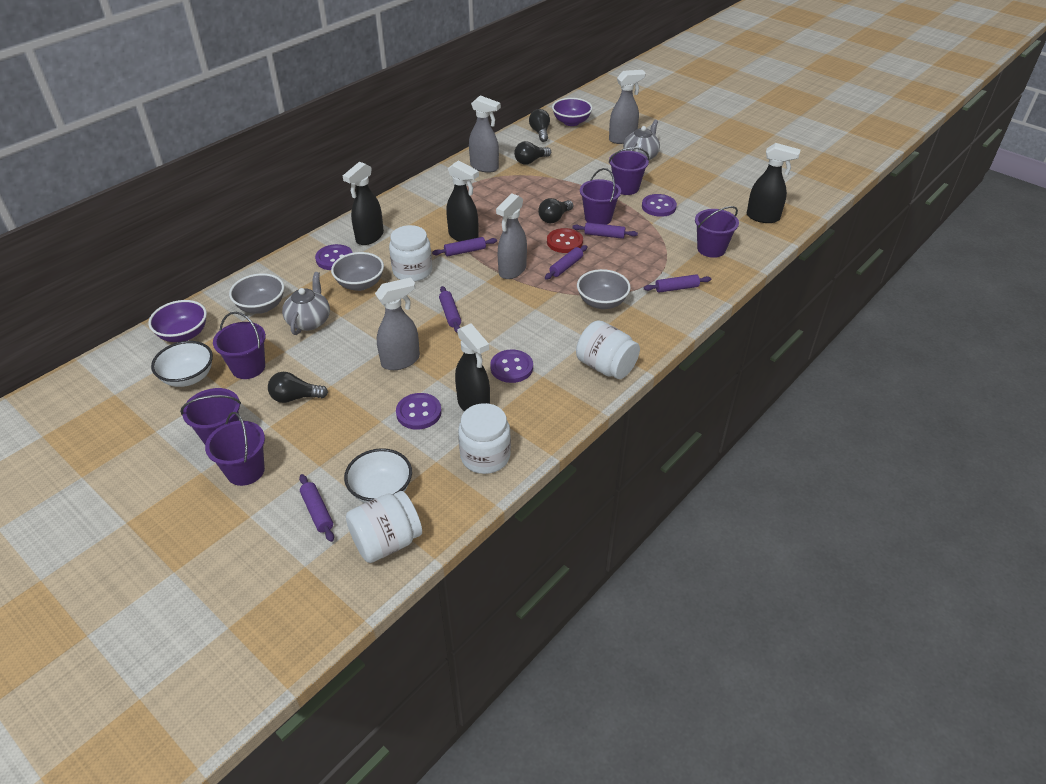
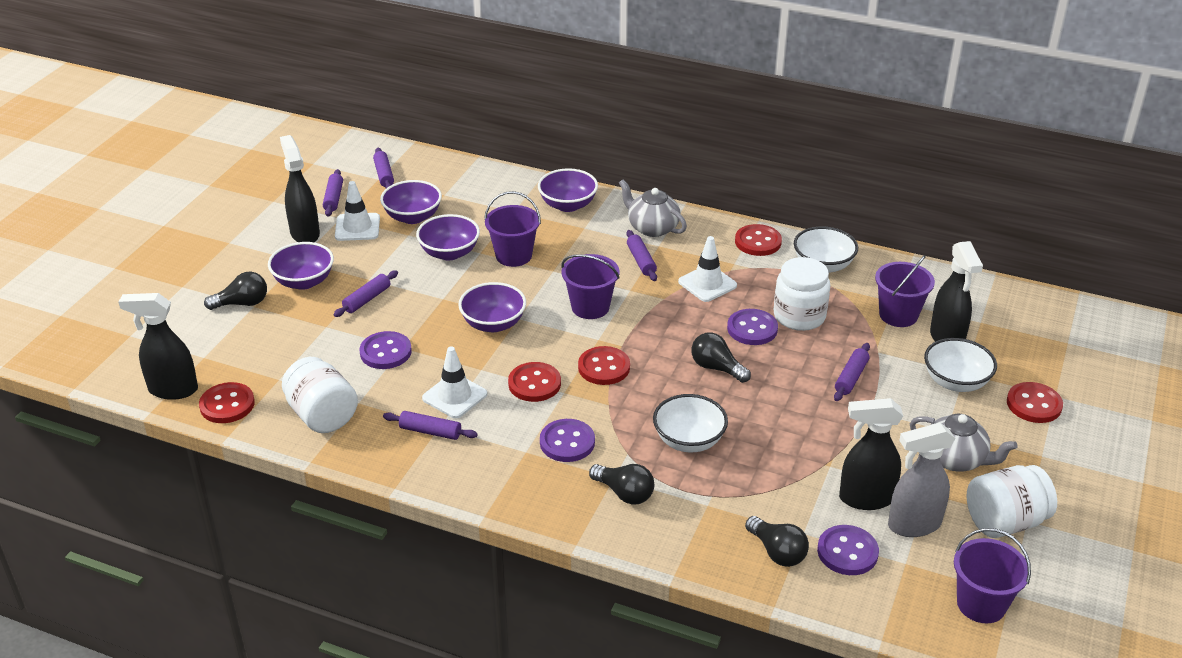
grey bowl: 3 -> 0
grey spray bottle: 4 -> 1
purple bowl: 2 -> 5
purple bucket: 6 -> 4
red button: 1 -> 5
white bowl: 2 -> 3
white jar: 4 -> 3
white traffic cone: 0 -> 3

